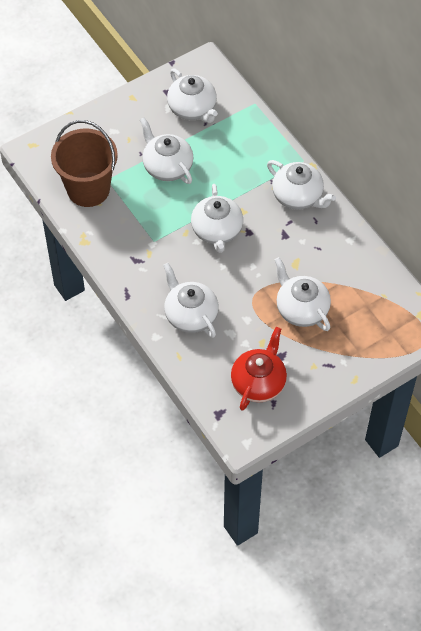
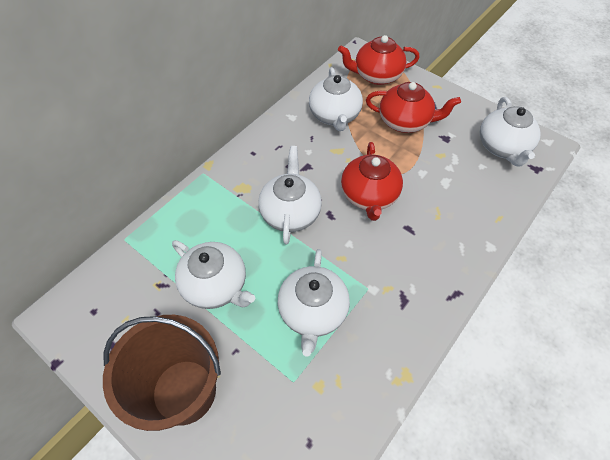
red teapot: 1 -> 3
white teapot: 6 -> 5

